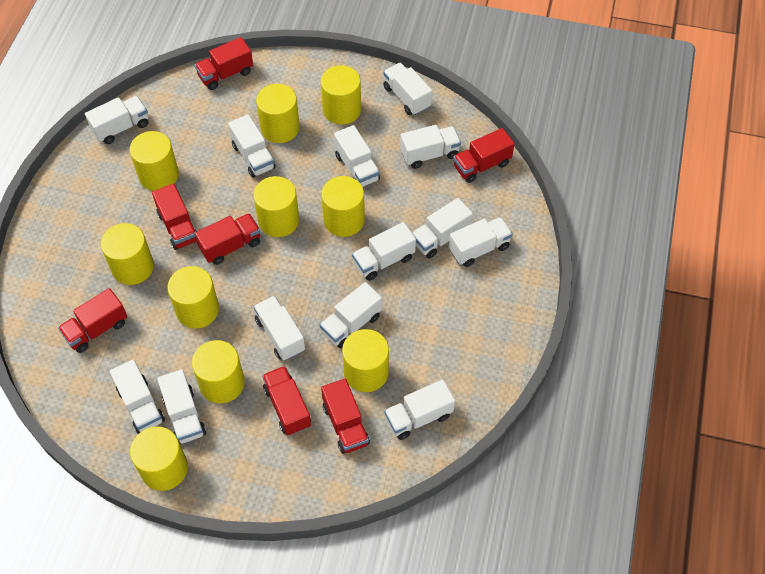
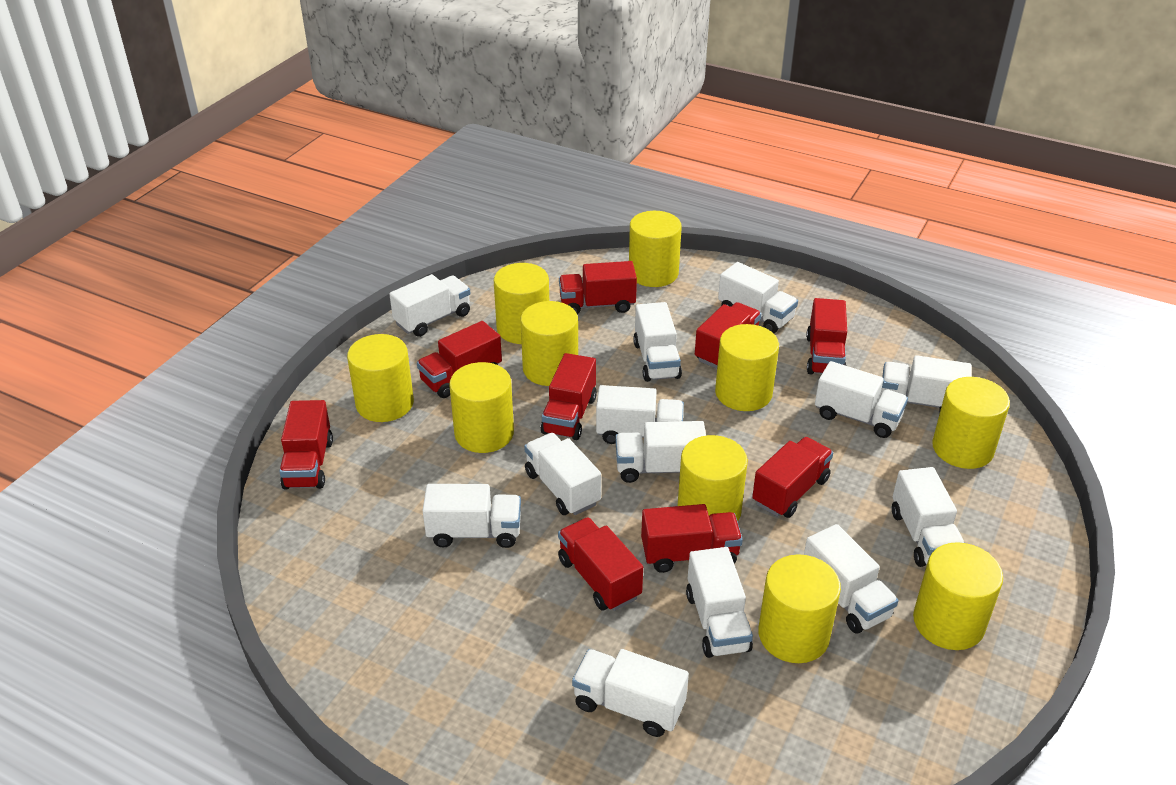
red truck: 7 -> 9

